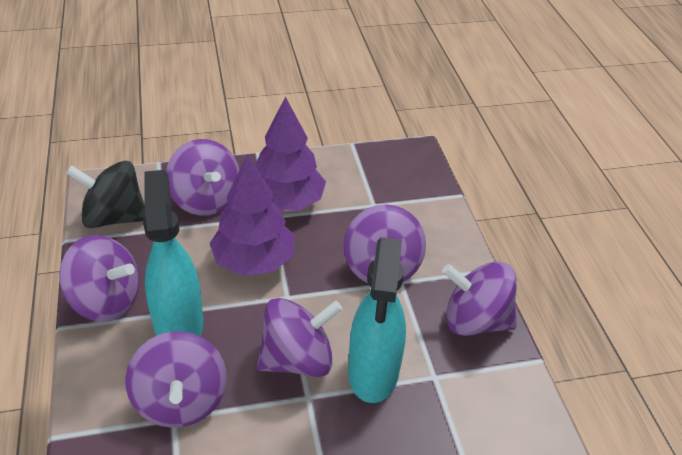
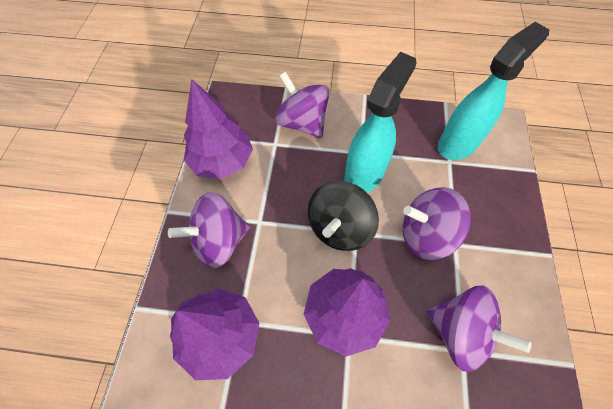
purple spinning top: 6 -> 4
purple tree: 2 -> 3

